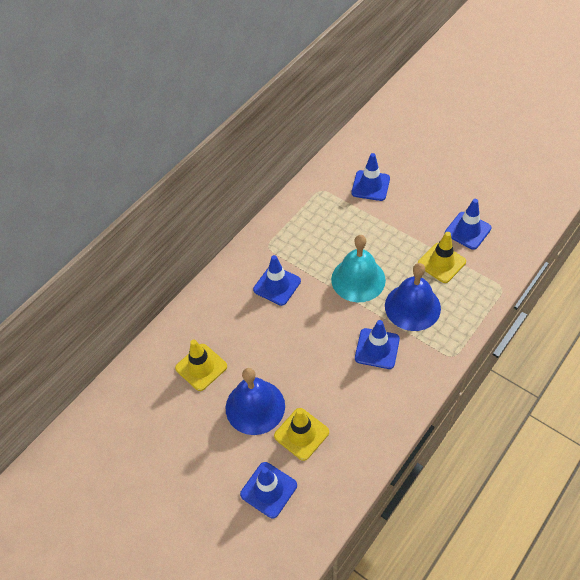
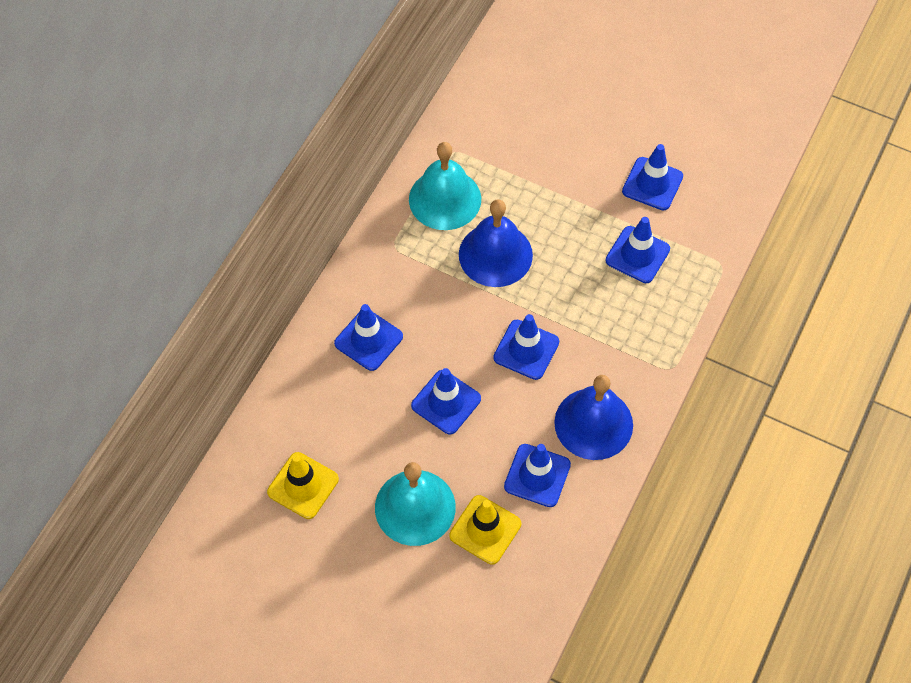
blue traffic cone: 5 -> 6
turquoise bell: 1 -> 2
yellow traffic cone: 3 -> 2

